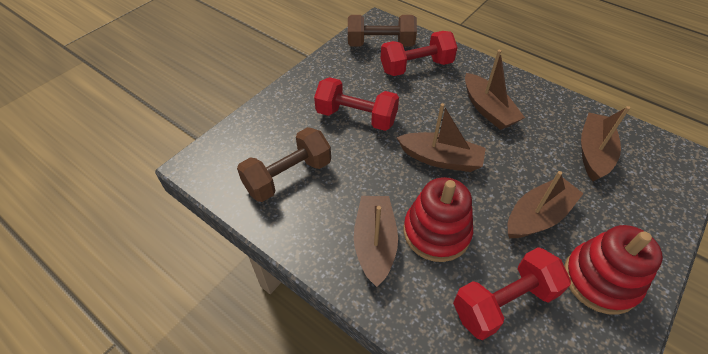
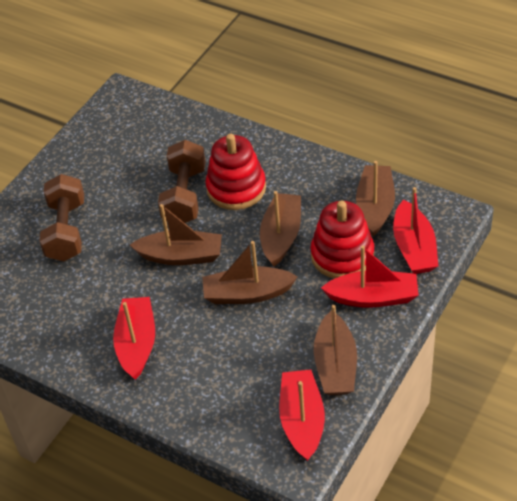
red boat: 0 -> 4
red dumbbell: 3 -> 0

